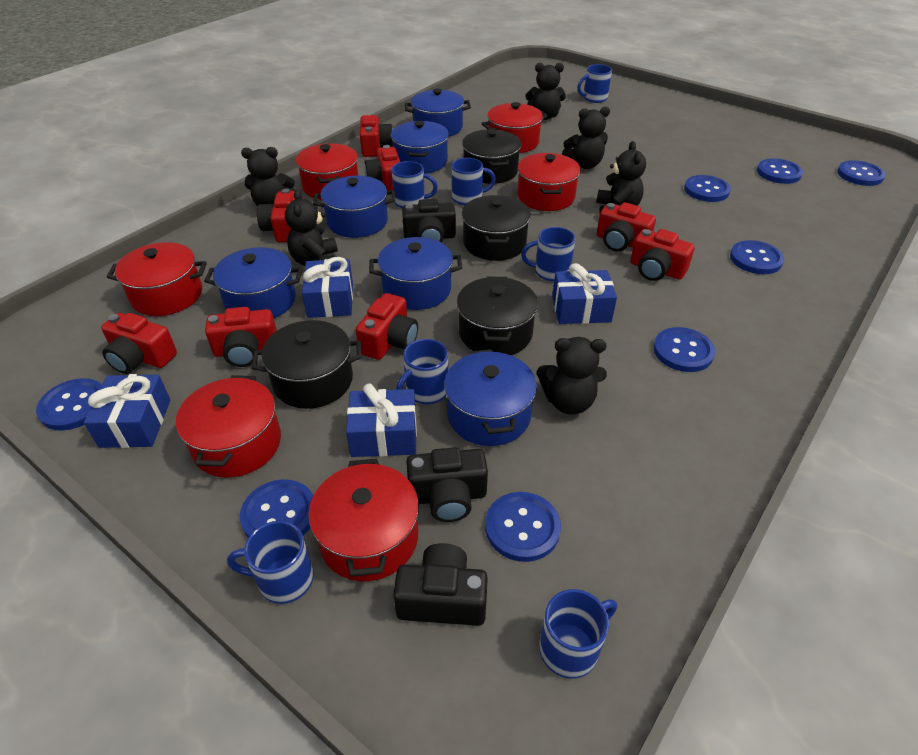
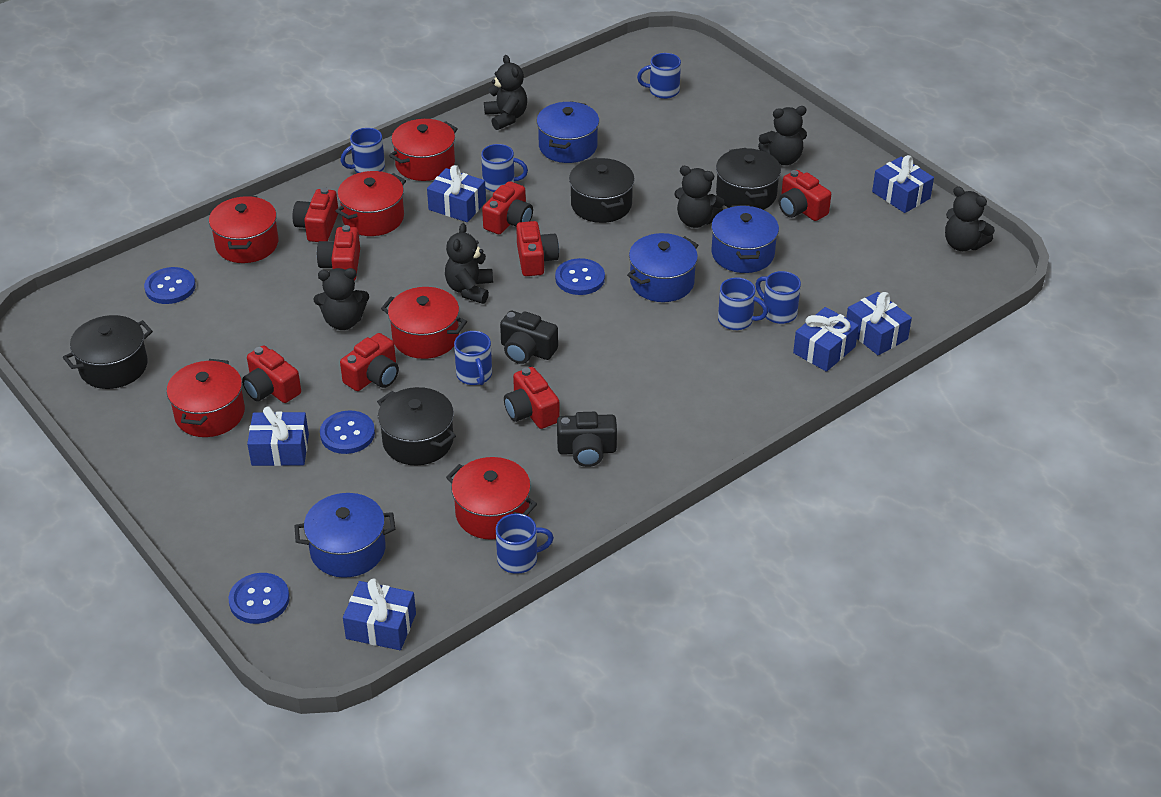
black camera: 3 -> 2
blue button: 8 -> 4
blue gift: 4 -> 6
blue pot: 6 -> 4

